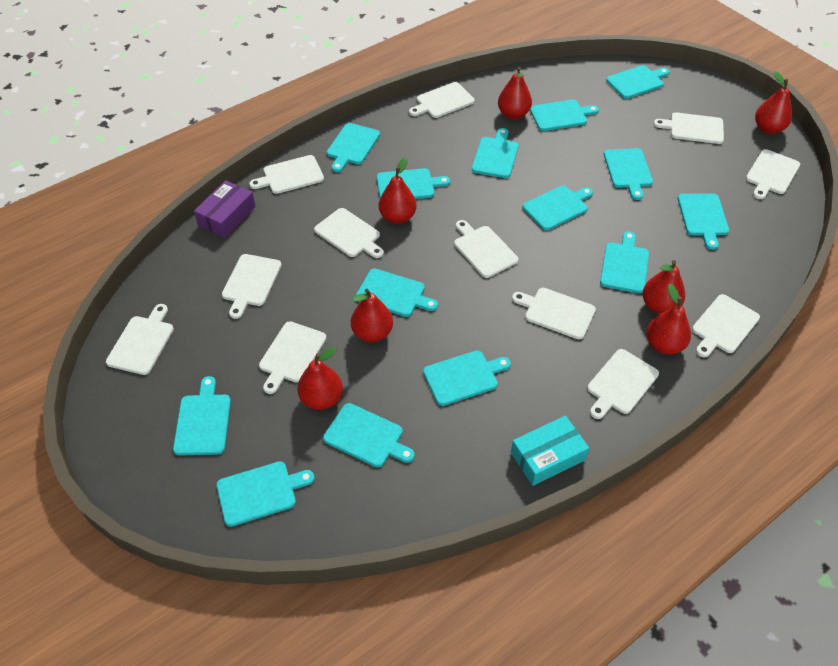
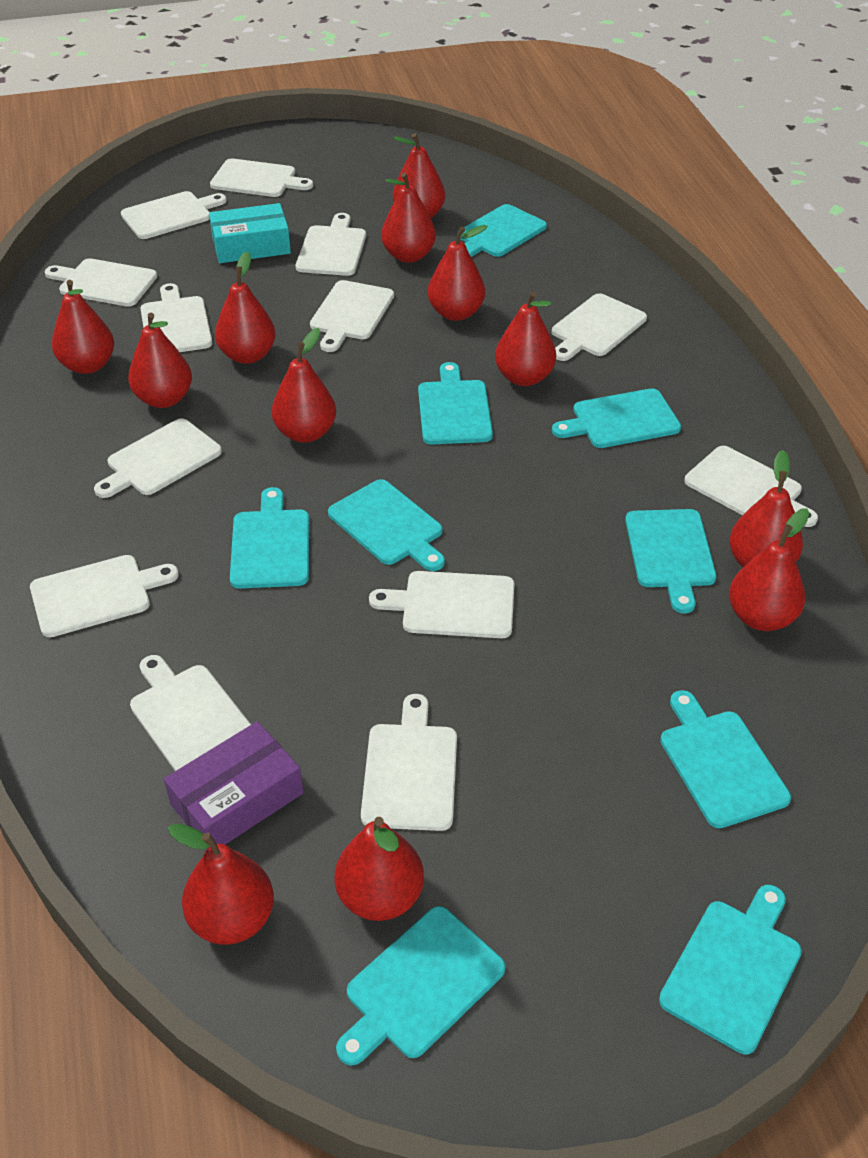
red pear: 7 -> 12
turquoise cutting board: 14 -> 9
white cutting board: 12 -> 13

